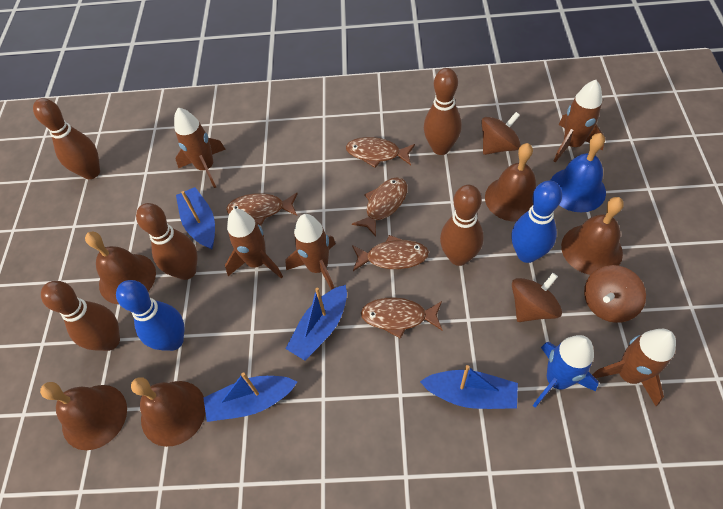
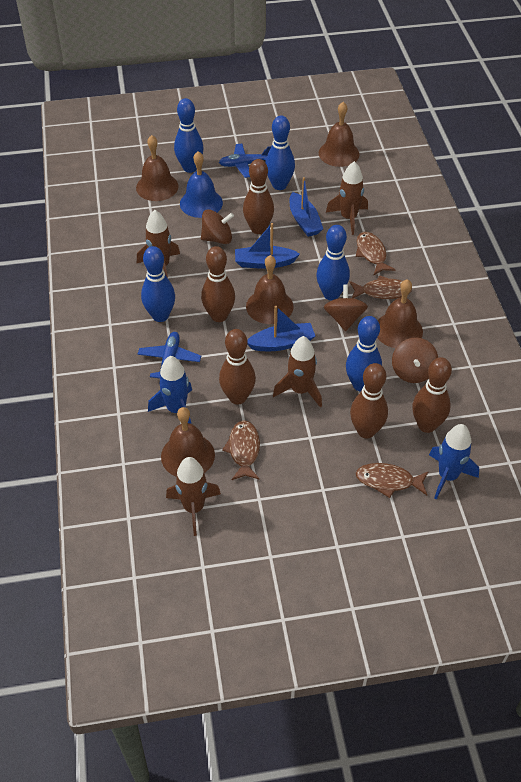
blue boat: 4 -> 3
blue bowling pin: 2 -> 5
blue plane: 0 -> 2
blue rocket: 1 -> 2
brown fish: 5 -> 4
brown rocket: 5 -> 4

